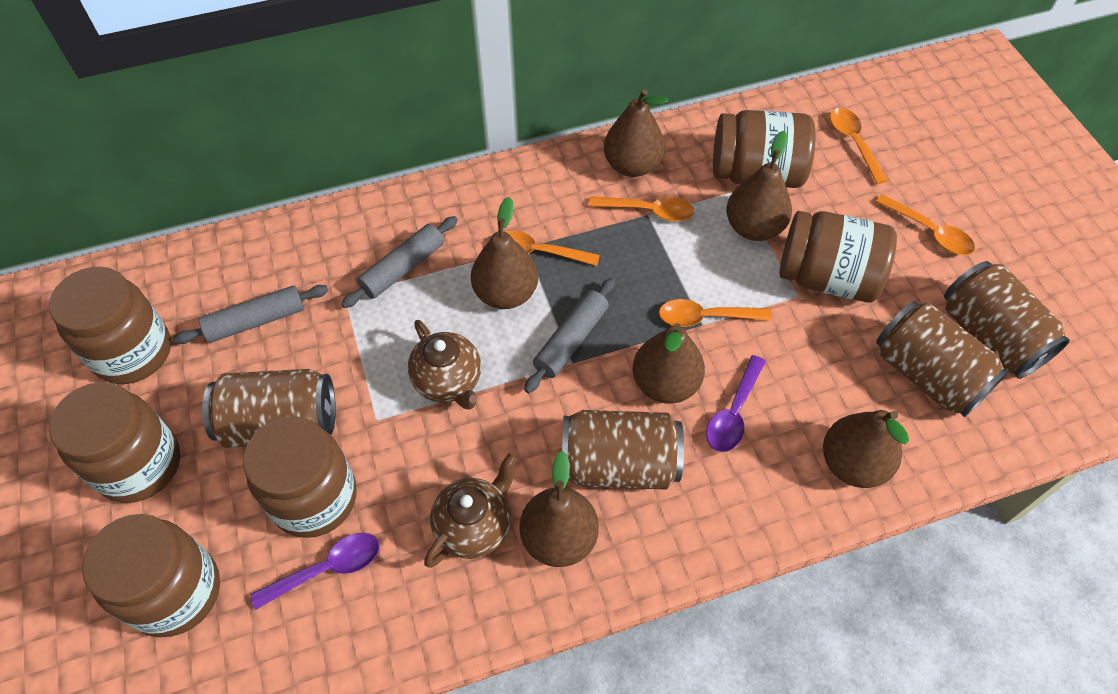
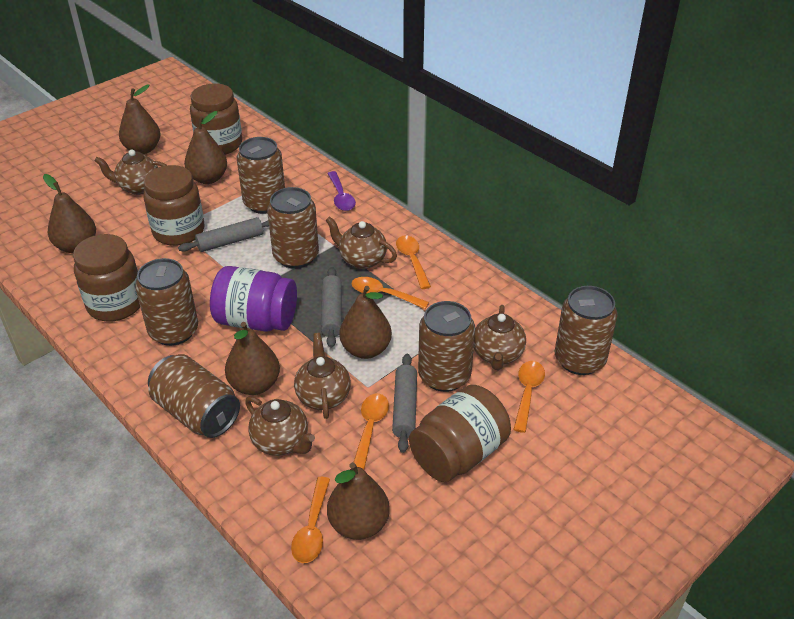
brown can: 4 -> 6
brown jar: 6 -> 4
brown teapot: 2 -> 5
purple jar: 0 -> 1
purple spoon: 2 -> 1

